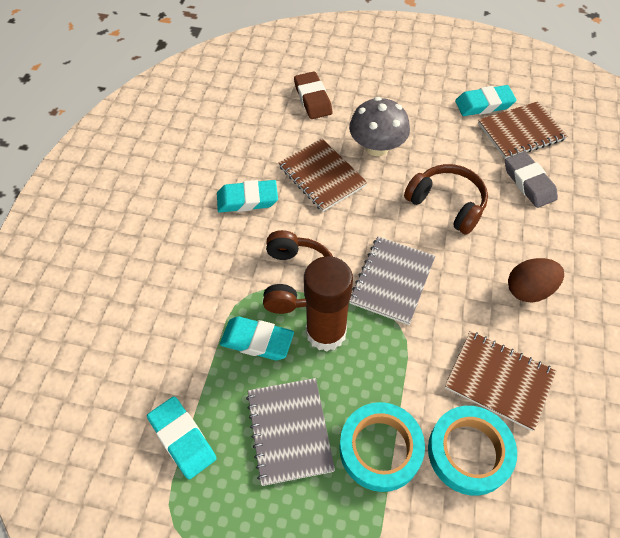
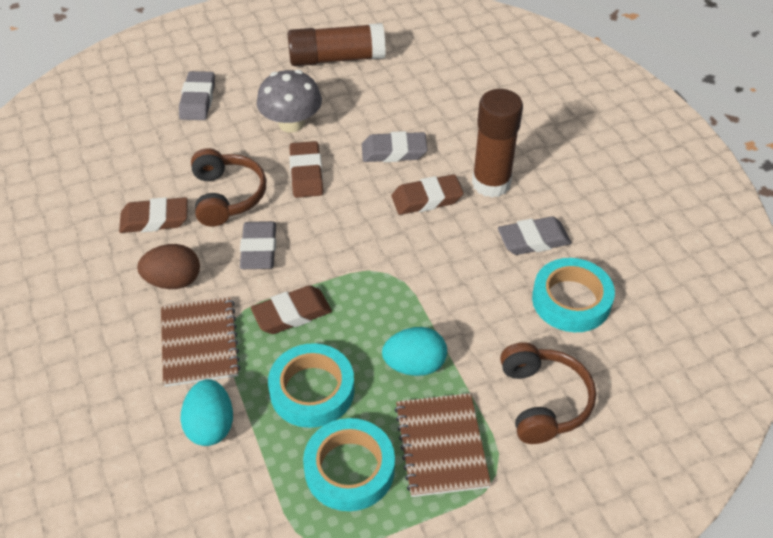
brown eraser: 1 -> 4
brown glue stick: 1 -> 2
brown notebook: 3 -> 2
grey eraser: 1 -> 4
grey notebook: 2 -> 0
turquoise egg: 0 -> 2
turquoise eraser: 4 -> 0
turquoise tape: 2 -> 3

